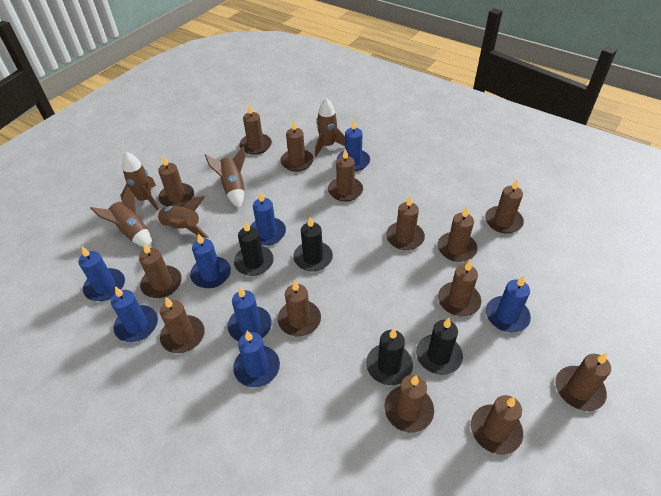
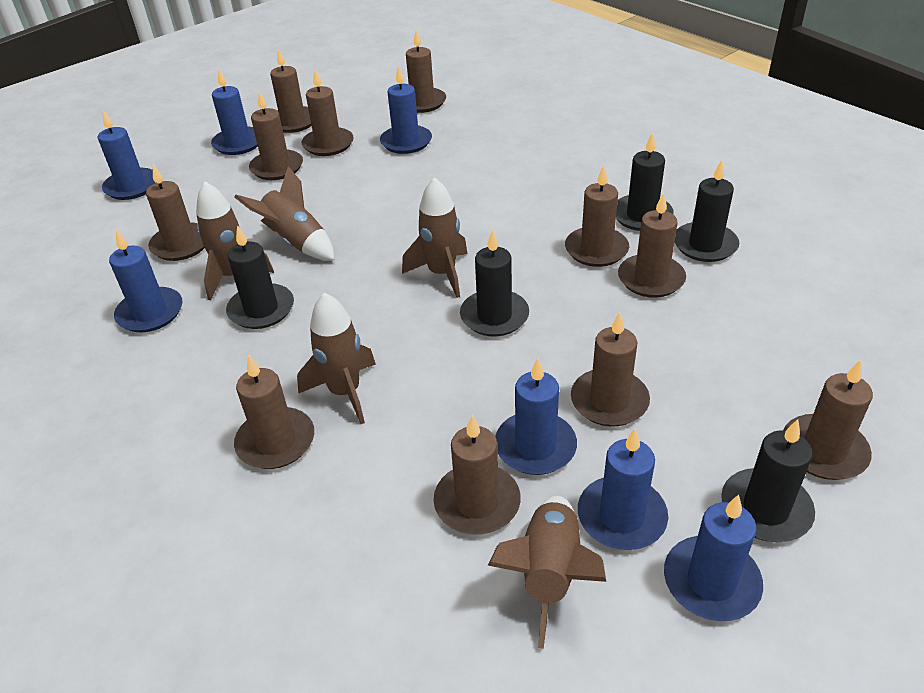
black candle: 4 -> 5
blue candle: 8 -> 7
brown candle: 14 -> 11

